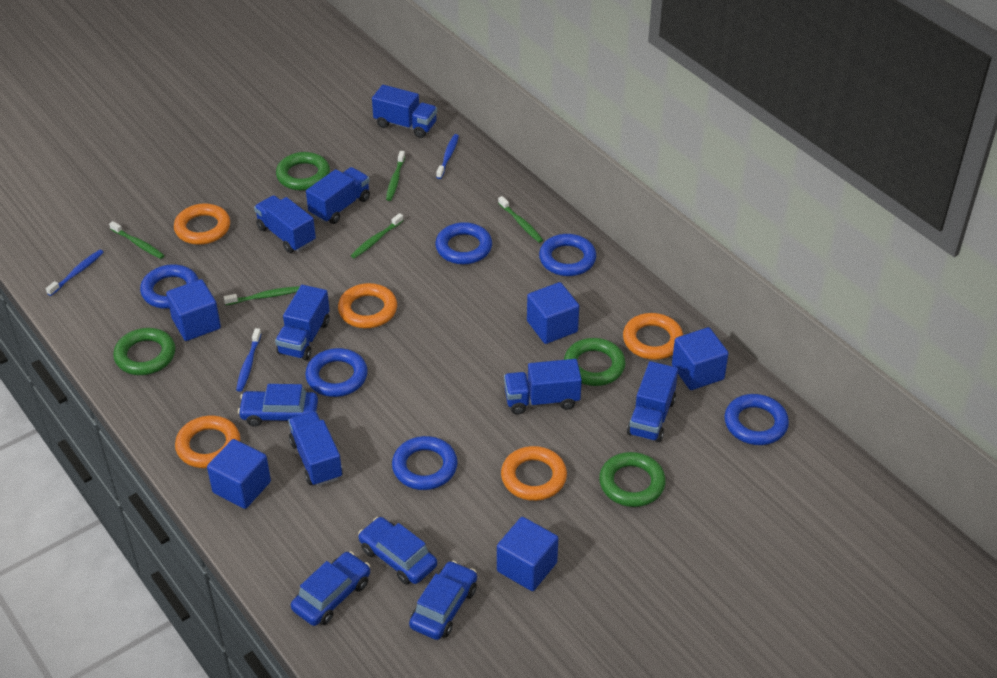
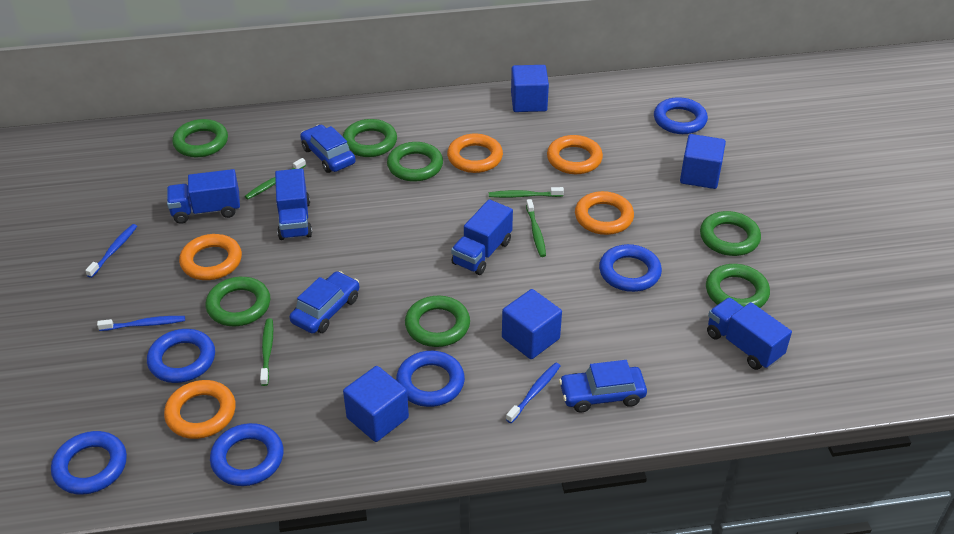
blue car: 4 -> 3
blue cube: 5 -> 4
blue truck: 7 -> 4
green ring: 4 -> 7
green toothbrush: 5 -> 4

